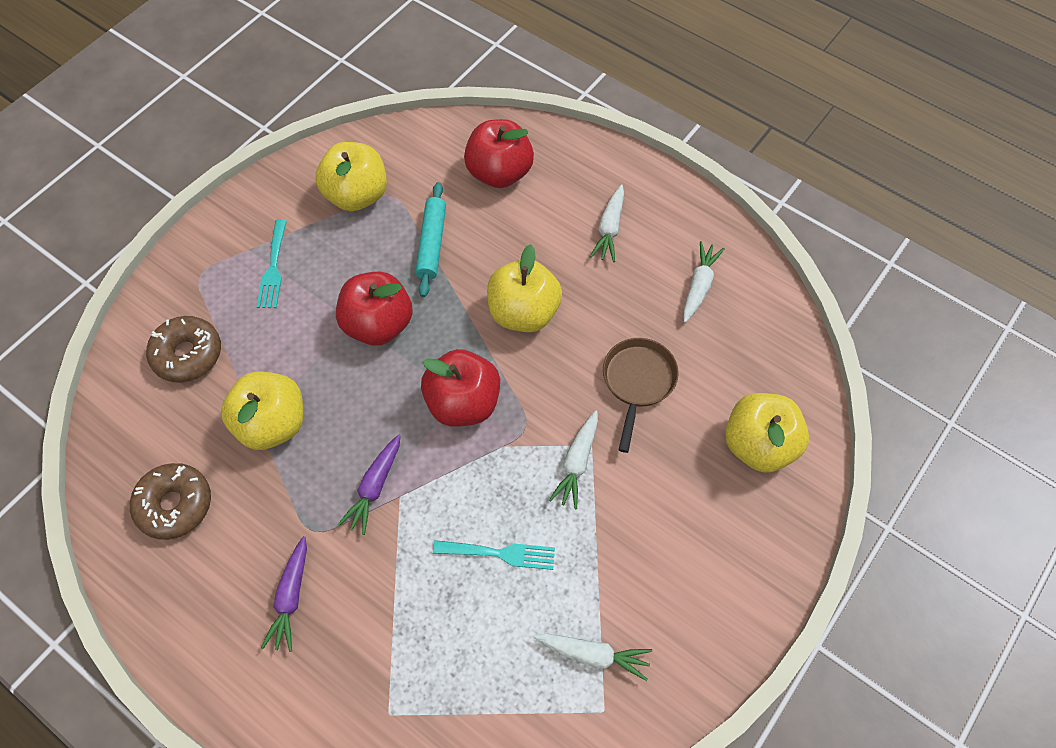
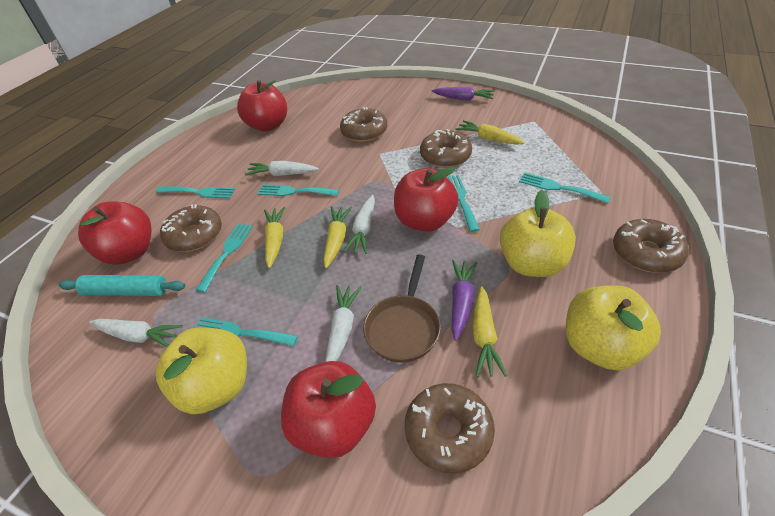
brown donut: 2 -> 5
red apple: 3 -> 4
turquoise fork: 2 -> 6
yellow apple: 4 -> 3
yellow carrot: 0 -> 4

